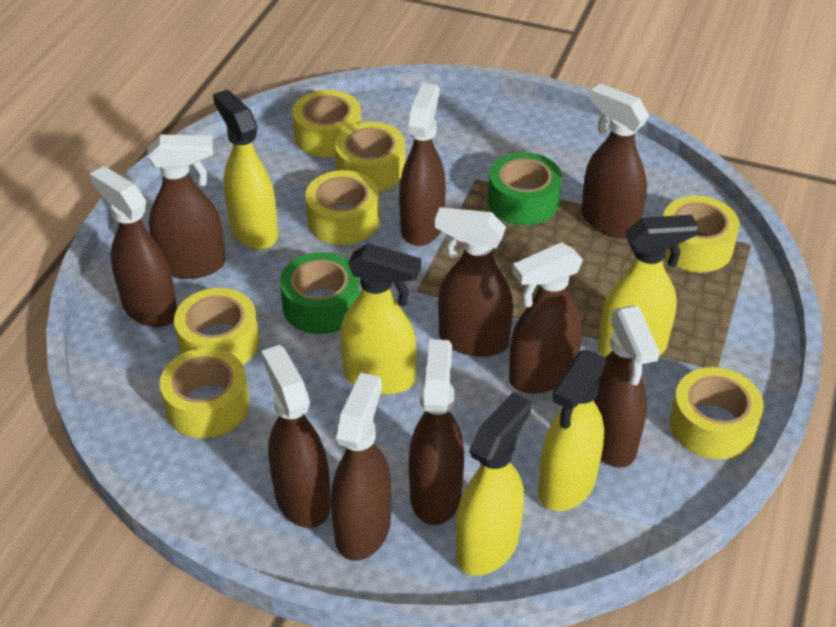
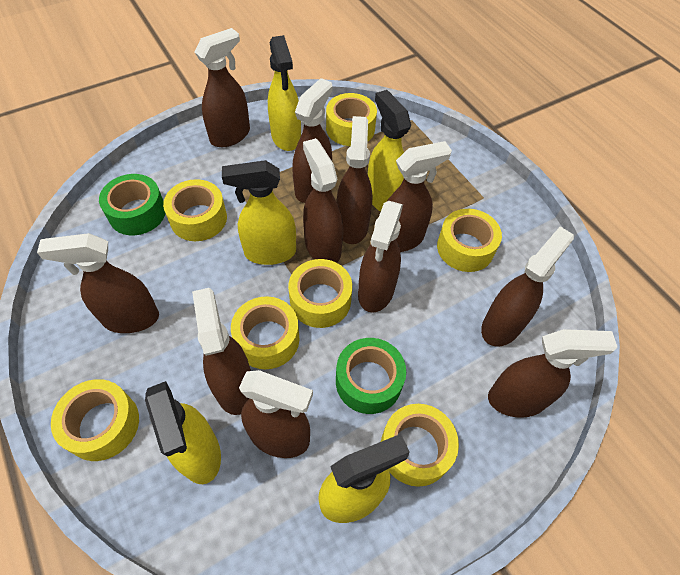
brown spray bottle: 10 -> 11

